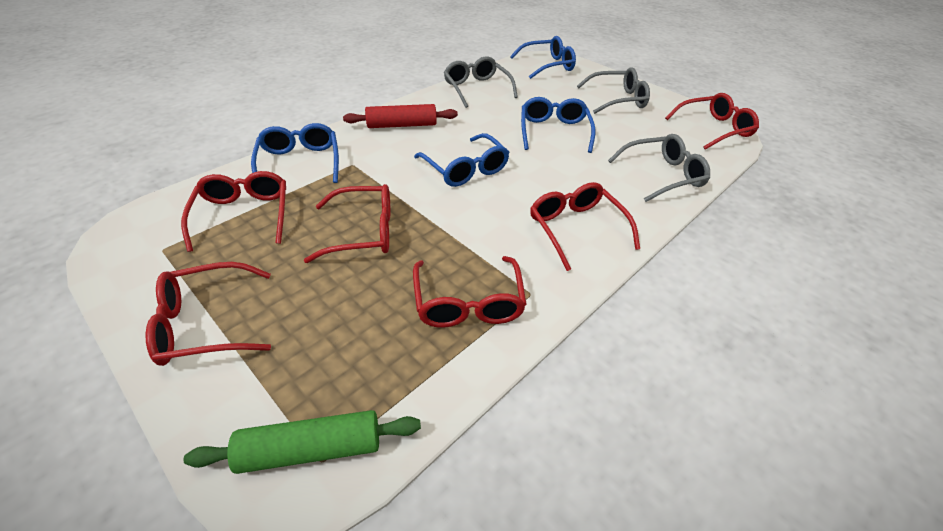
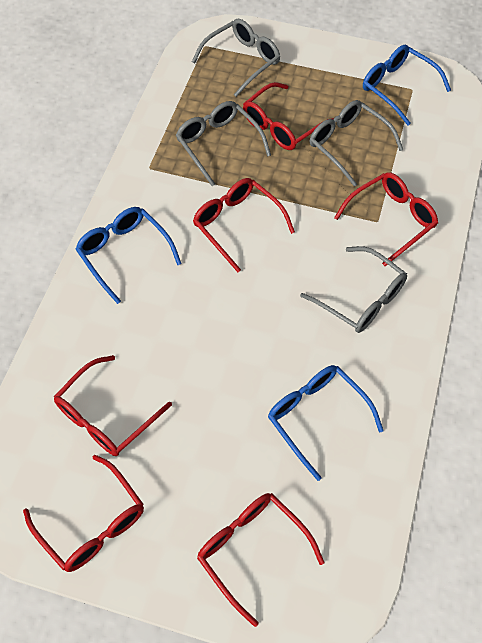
blue glasses: 4 -> 3
green rolling pin: 1 -> 0
grey glasses: 3 -> 4
red rolling pin: 1 -> 0

